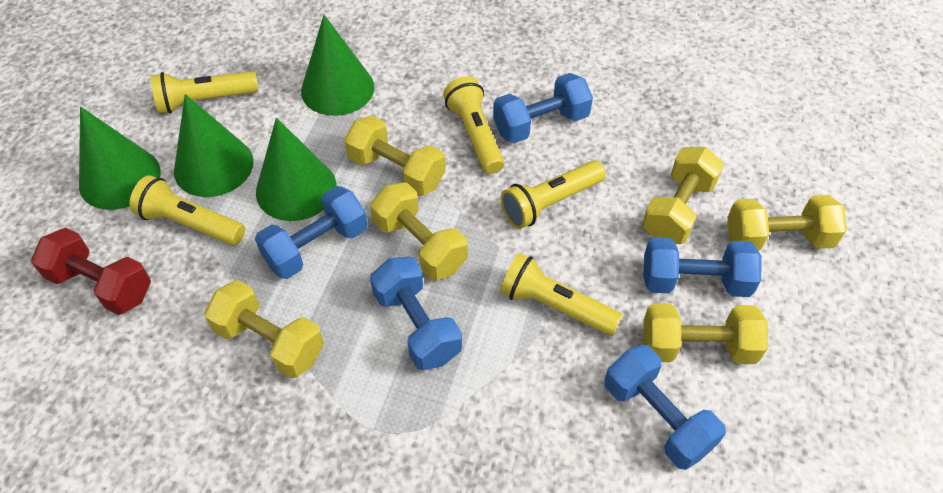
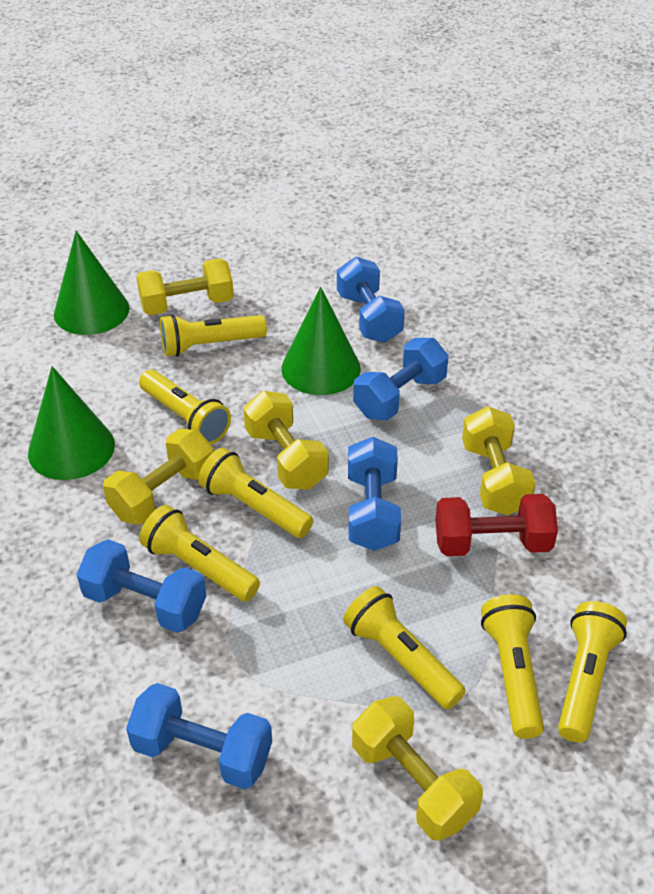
green cone: 4 -> 3
yellow dumbbell: 6 -> 5
yellow flashlight: 5 -> 7

